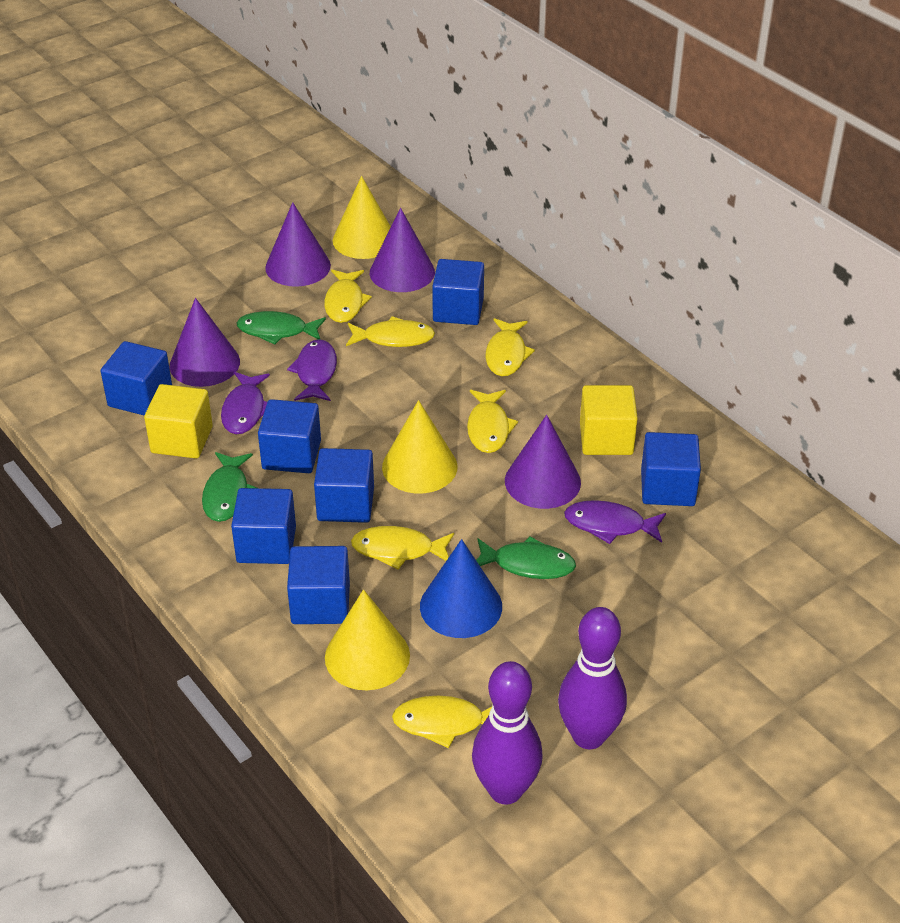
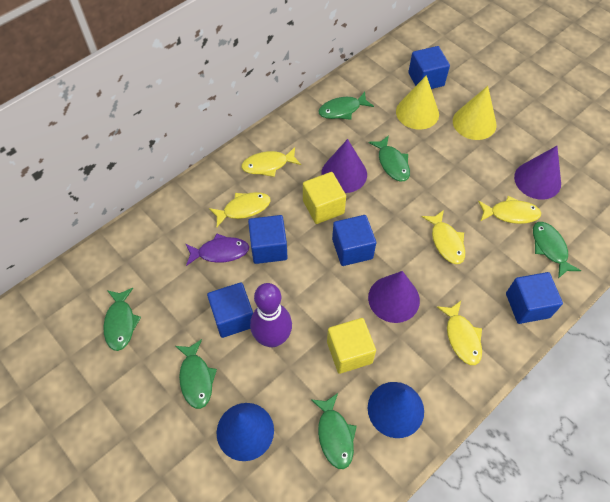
blue cone: 1 -> 2
blue cube: 7 -> 5
green fish: 3 -> 6
purple bowling pin: 2 -> 1
purple cone: 4 -> 3
purple fish: 3 -> 1
yellow cone: 3 -> 2
yellow fish: 6 -> 5

